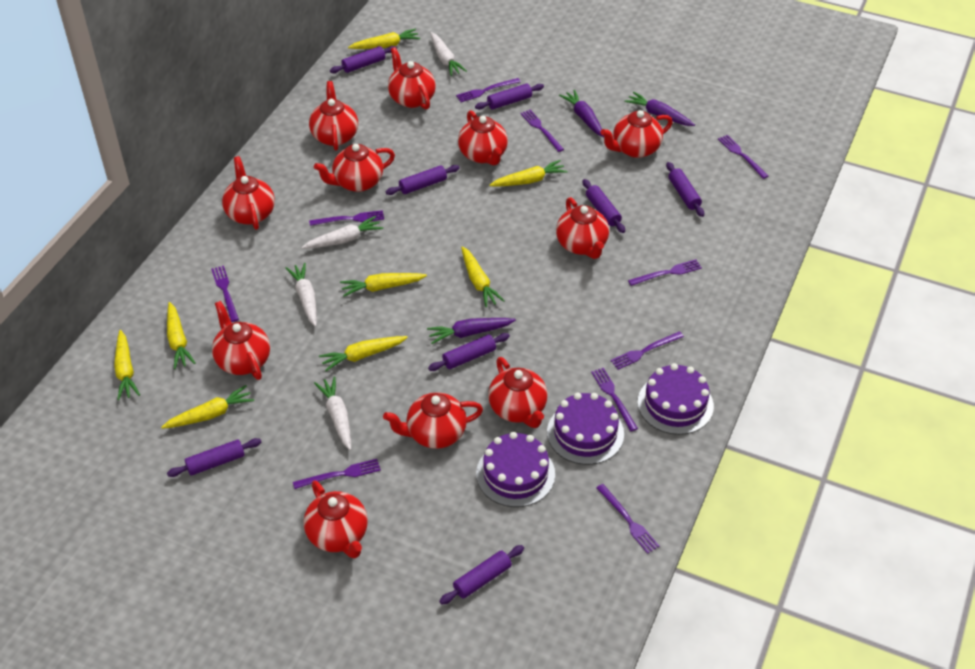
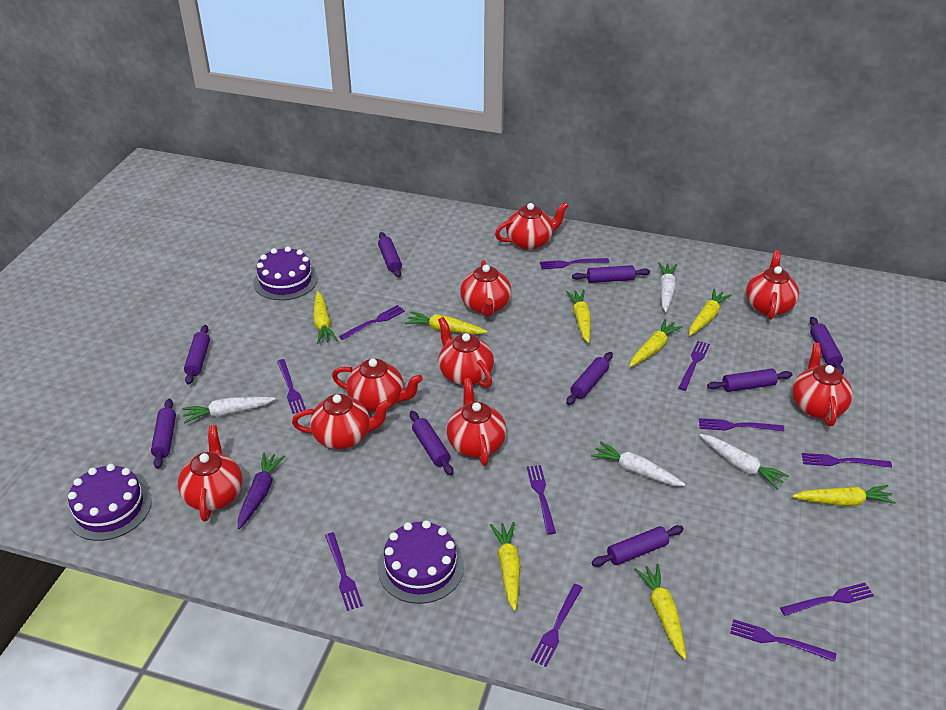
purple carrot: 3 -> 1
purple fork: 10 -> 11
purple rolling pin: 8 -> 9
red teapot: 11 -> 9

